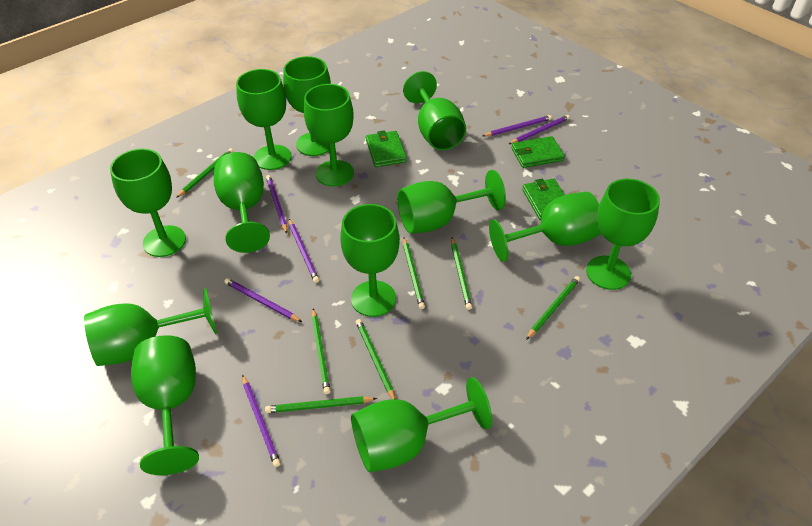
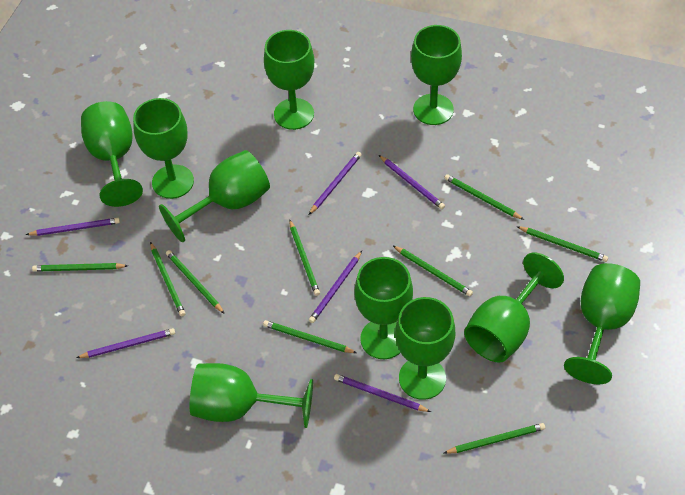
green goblet: 13 -> 10
green pencil: 7 -> 9
green wallet: 3 -> 0

